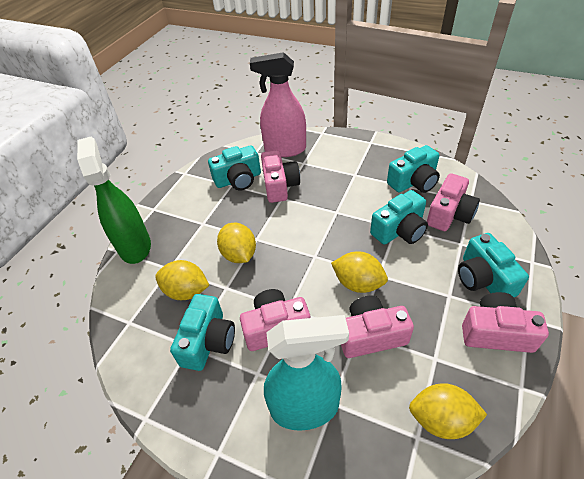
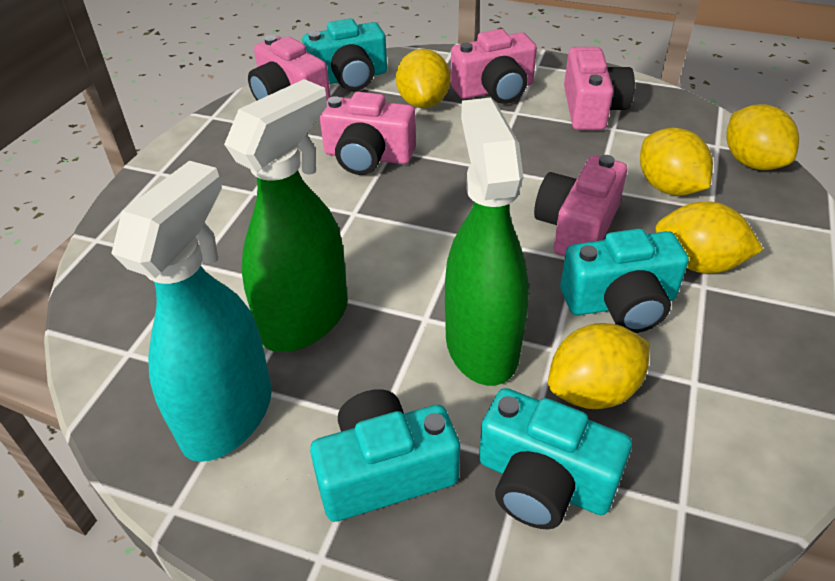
green spray bottle: 1 -> 2
pink spray bottle: 1 -> 0
turquoise camera: 5 -> 4
yellow lemon: 4 -> 5

